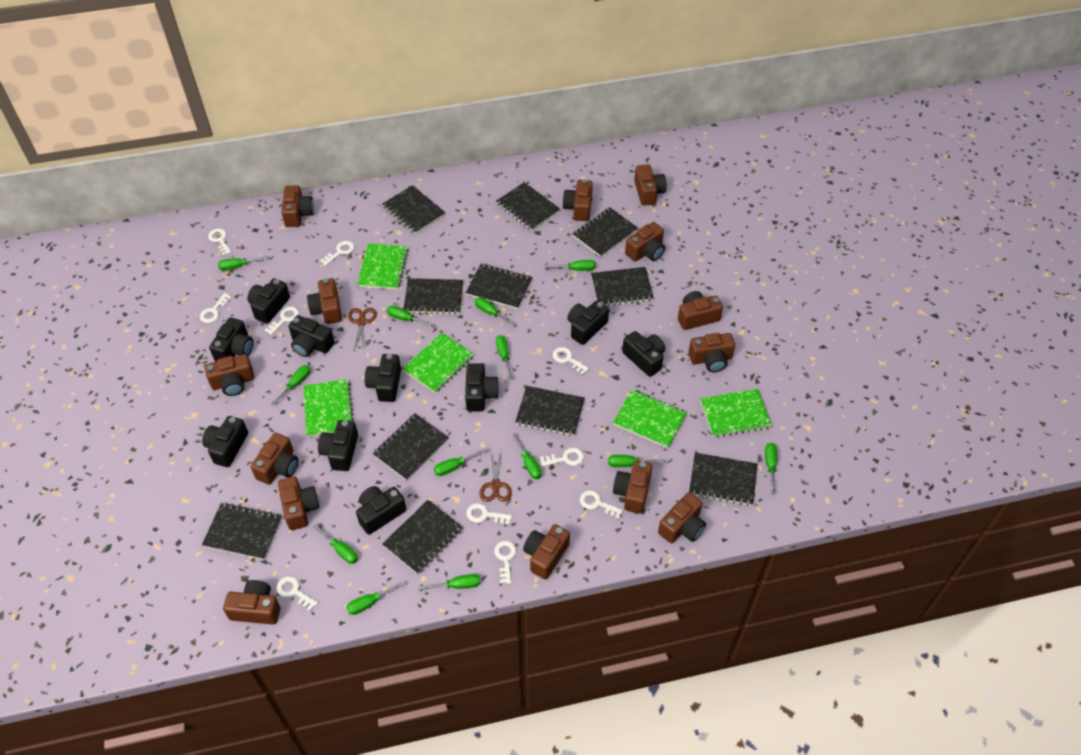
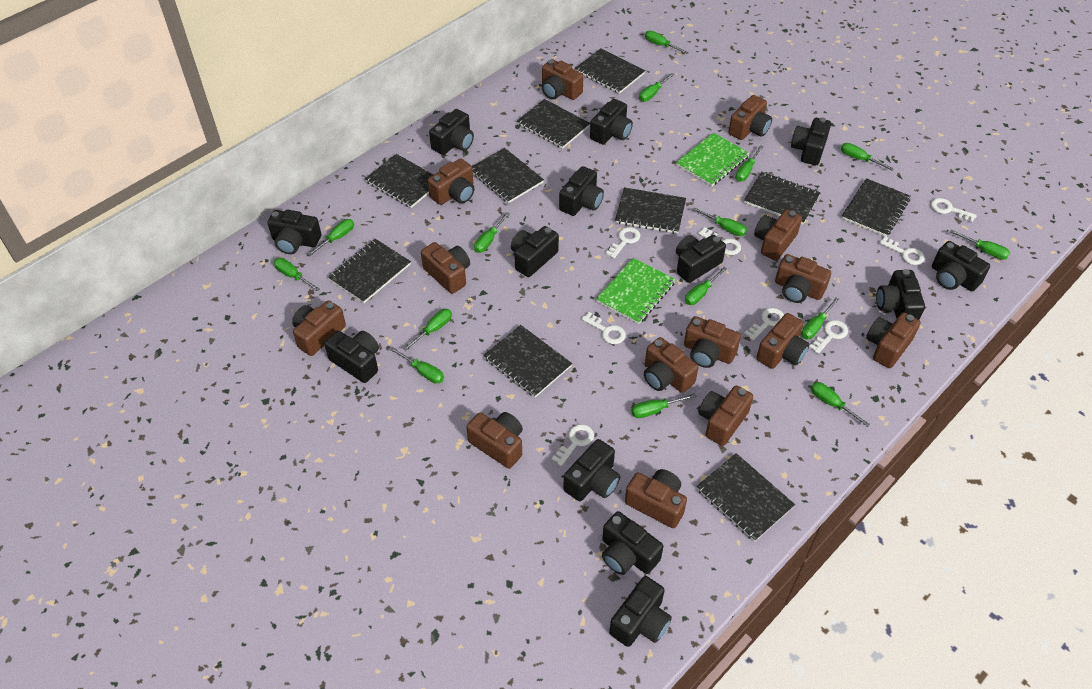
black camera: 10 -> 13
black notebook: 11 -> 10
brown scissors: 2 -> 0
green notebook: 5 -> 2
green screwdriver: 13 -> 15
white key: 10 -> 8

